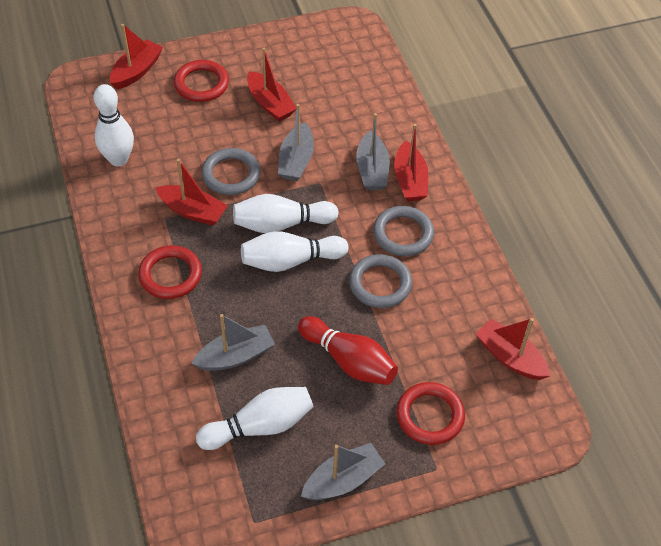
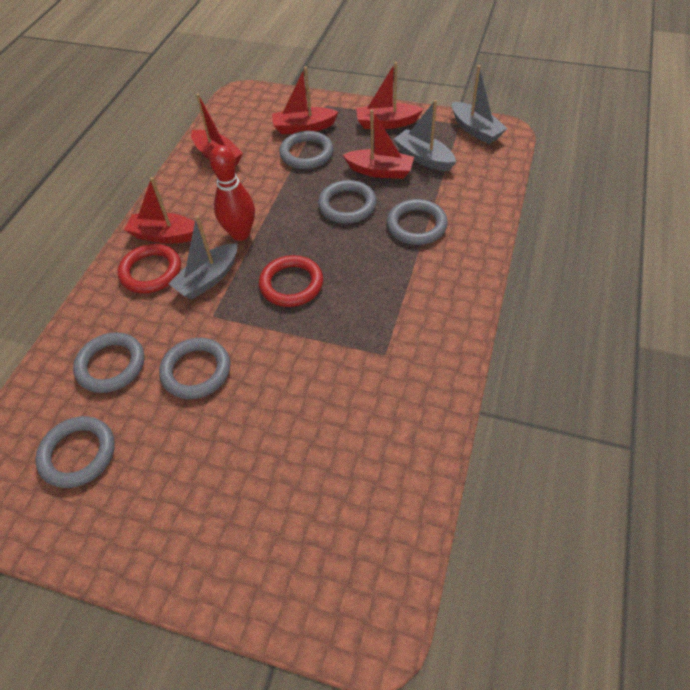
grey boat: 4 -> 3
grey ring: 3 -> 6
red ring: 3 -> 2
white bowling pin: 4 -> 0

